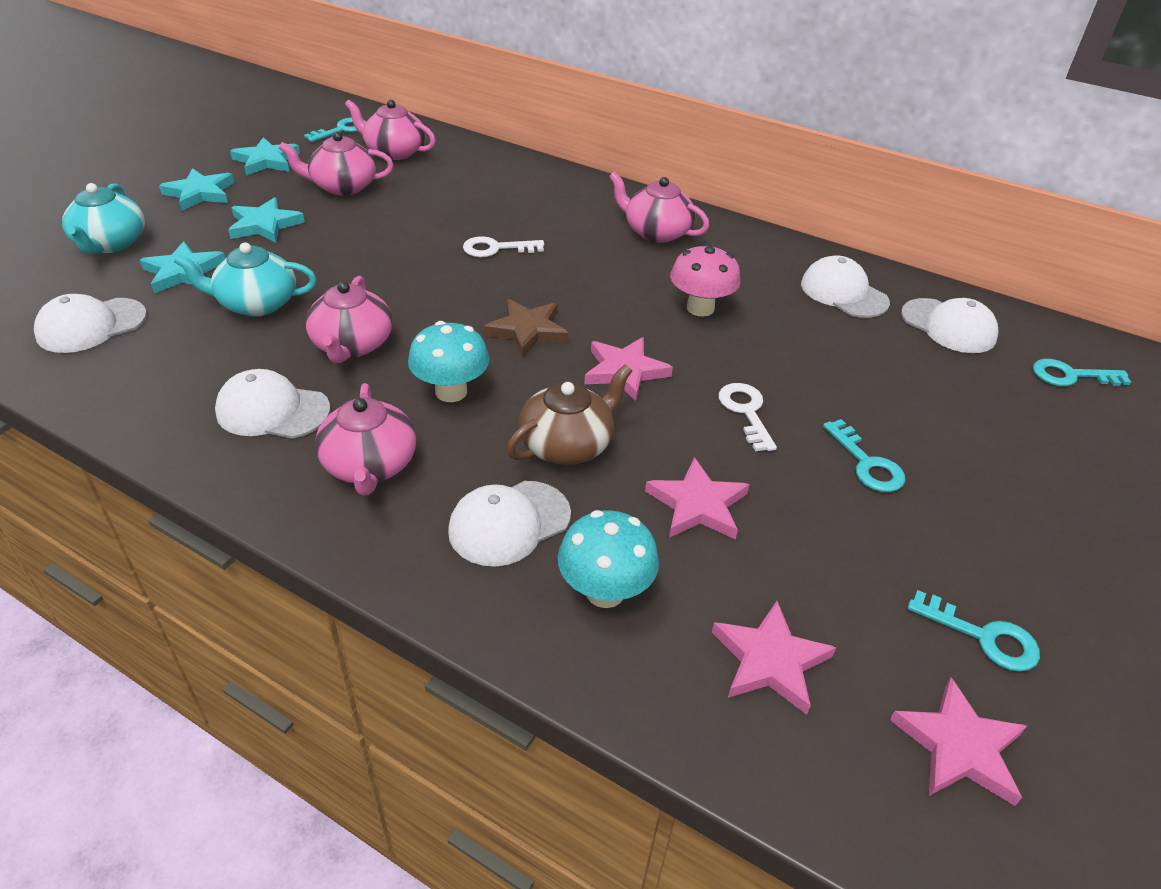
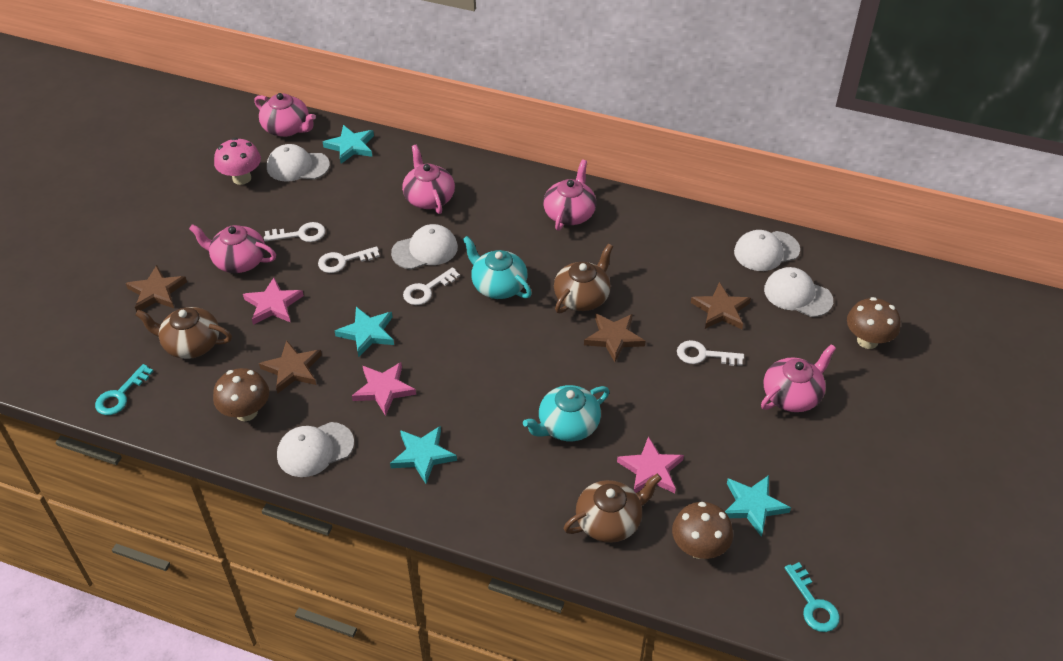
brown mushroom: 0 -> 3
brown star: 1 -> 4
brown teapot: 1 -> 3
pink star: 4 -> 3
turquoise key: 4 -> 2
turquoise mushroom: 2 -> 0
white key: 2 -> 4

